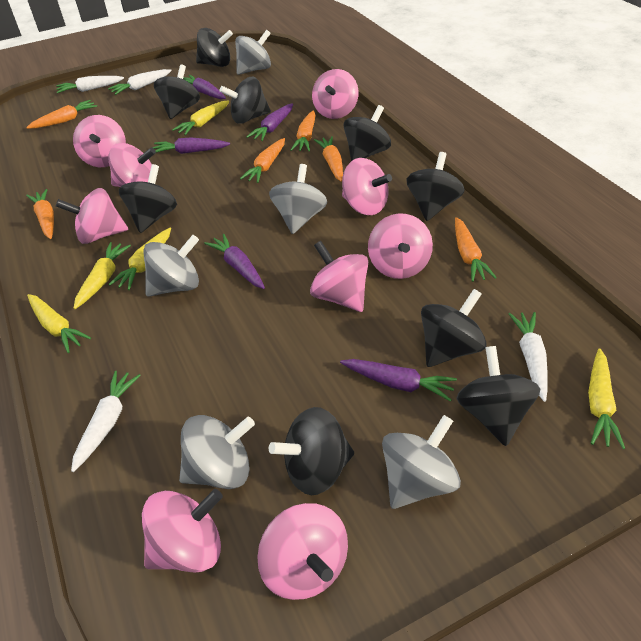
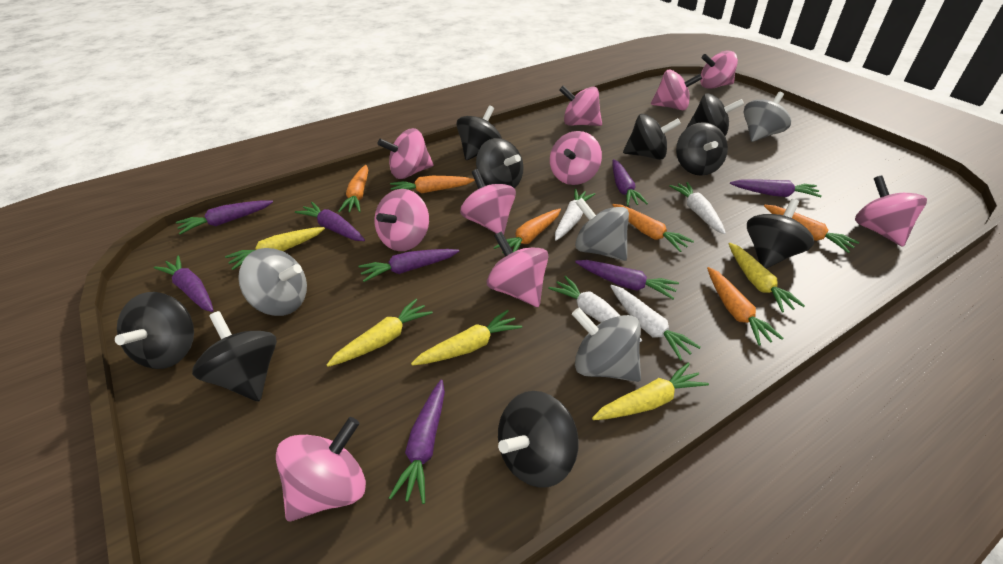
grey spinning top: 5 -> 4
pink spinning top: 9 -> 10
purple carrot: 5 -> 8

